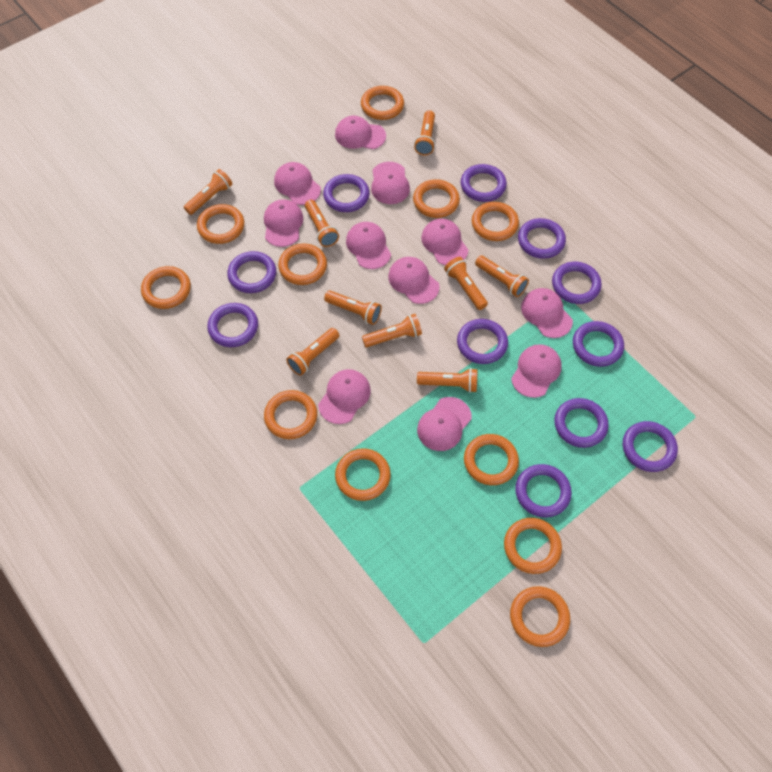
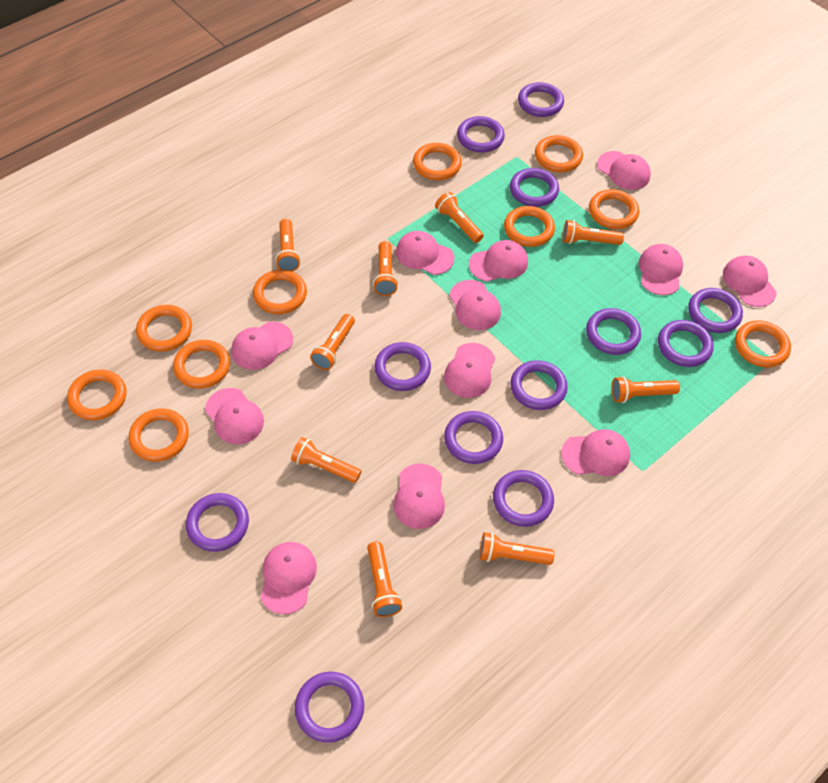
orange ring: 11 -> 10
pink cap: 11 -> 12
purple ring: 11 -> 12

